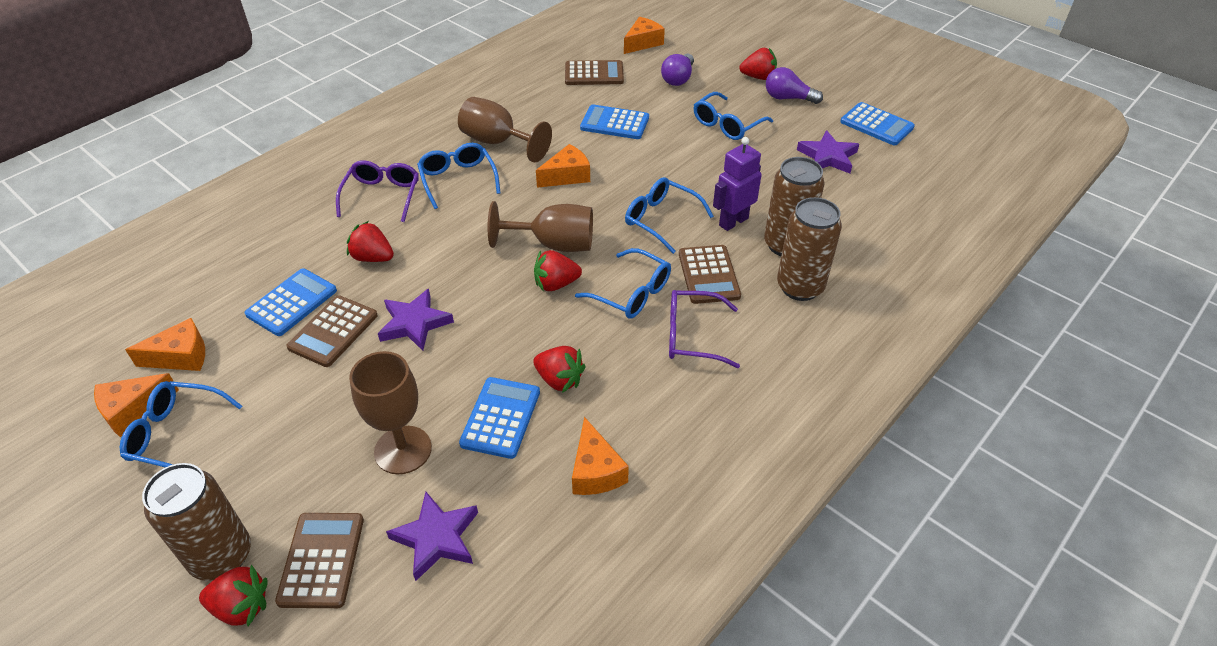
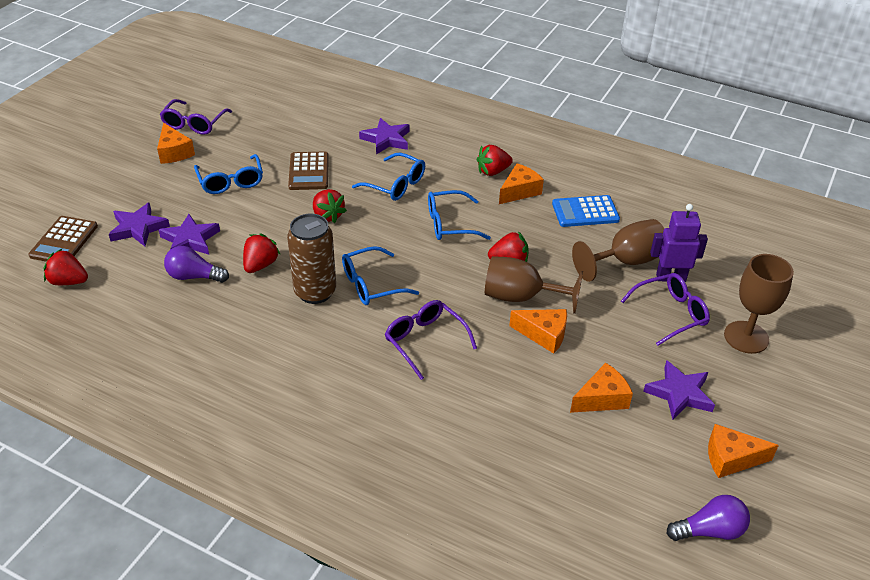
blue calculator: 4 -> 1
blue glasses: 5 -> 4
brown calculator: 4 -> 2
brown can: 3 -> 1
purple glasses: 2 -> 3
purple star: 3 -> 4

